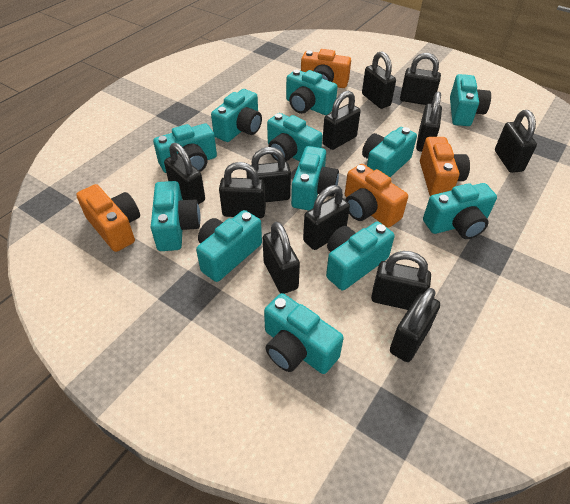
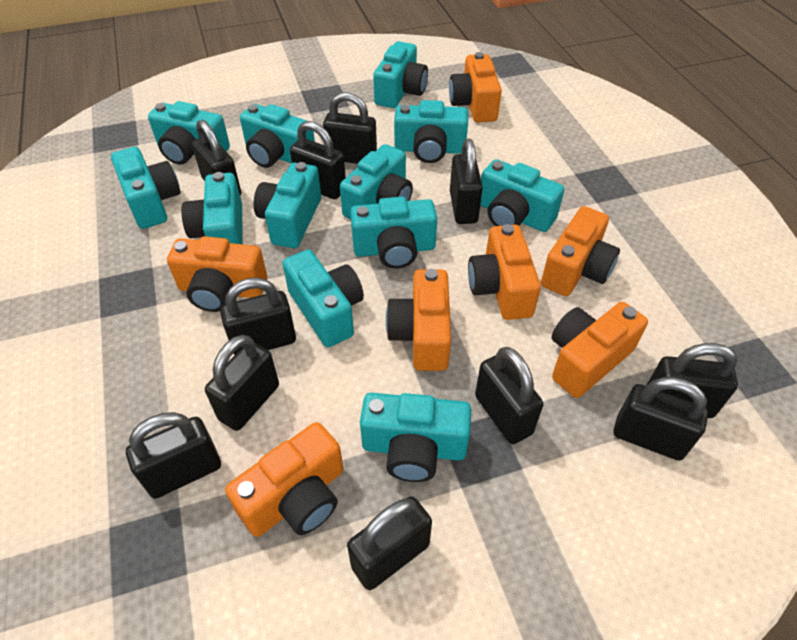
black padlock: 12 -> 11
orange camera: 4 -> 7

